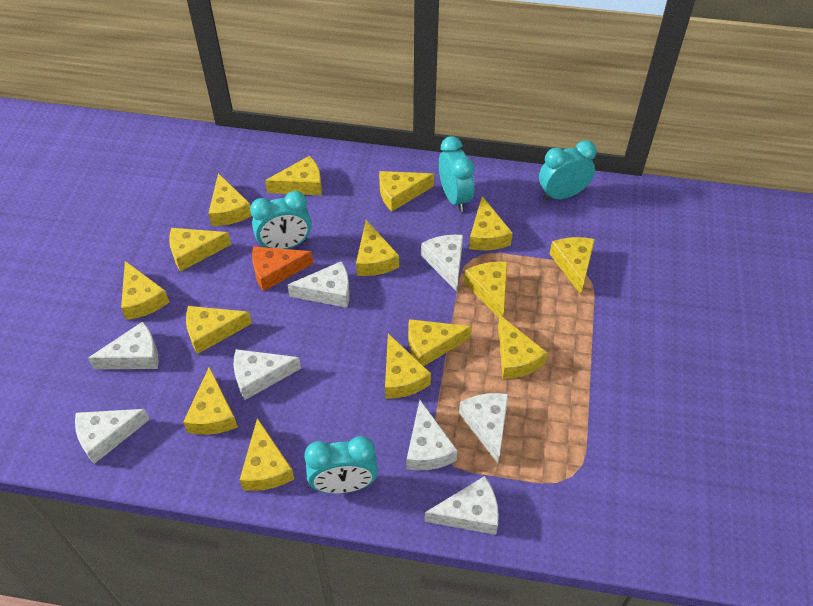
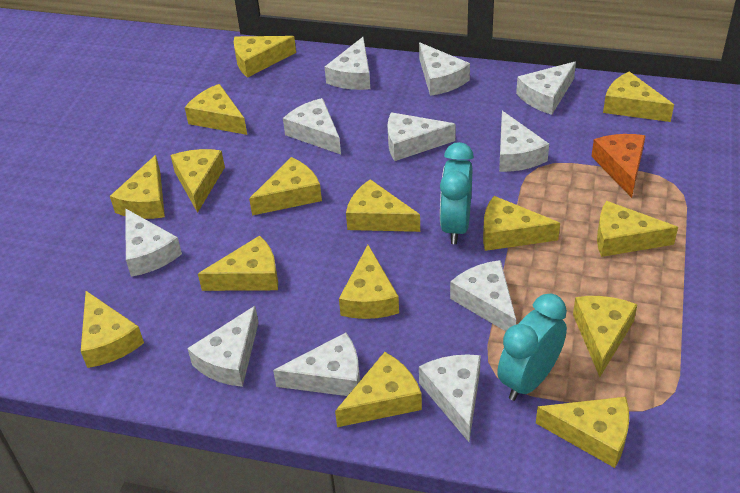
turquoise clock: 4 -> 2
white cheese: 8 -> 11

